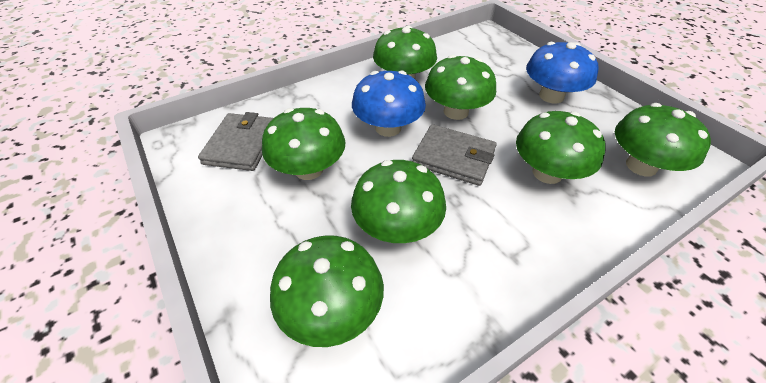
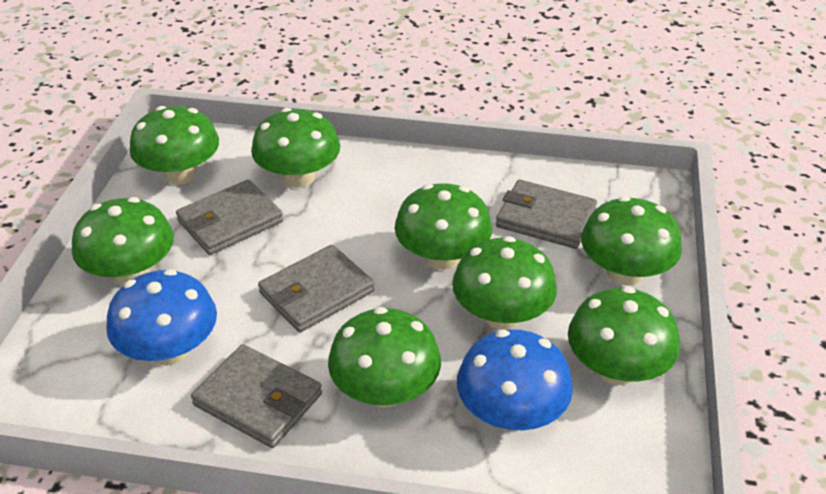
green mushroom: 7 -> 8
grey wallet: 2 -> 4

